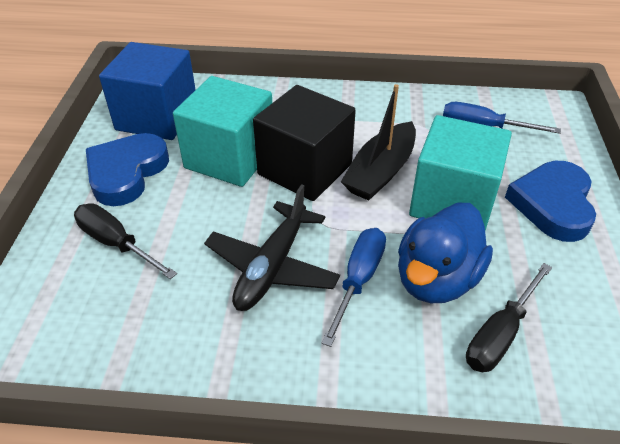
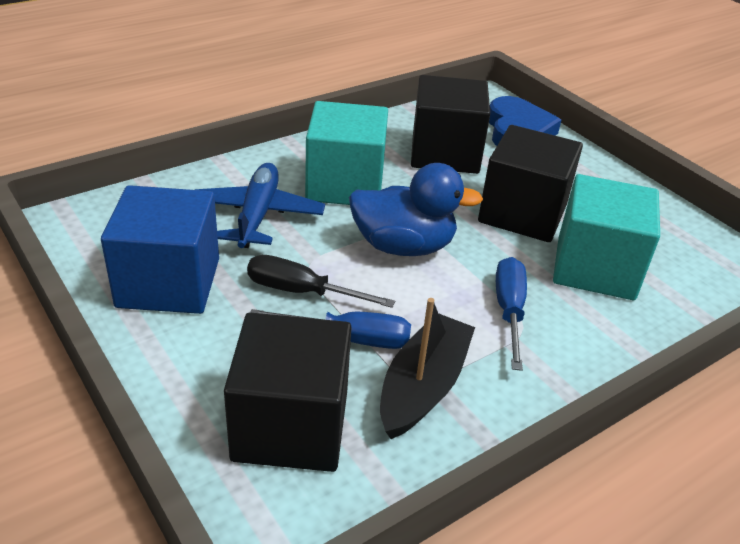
black cube: 1 -> 3
black plane: 1 -> 0
black screwdriver: 2 -> 1
blue heart: 2 -> 1
blue plane: 0 -> 1

